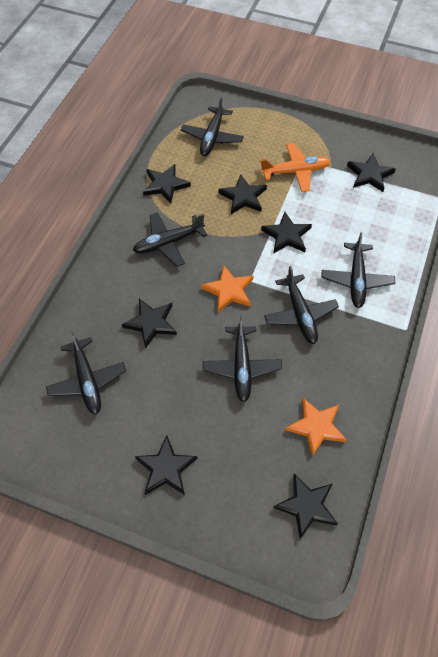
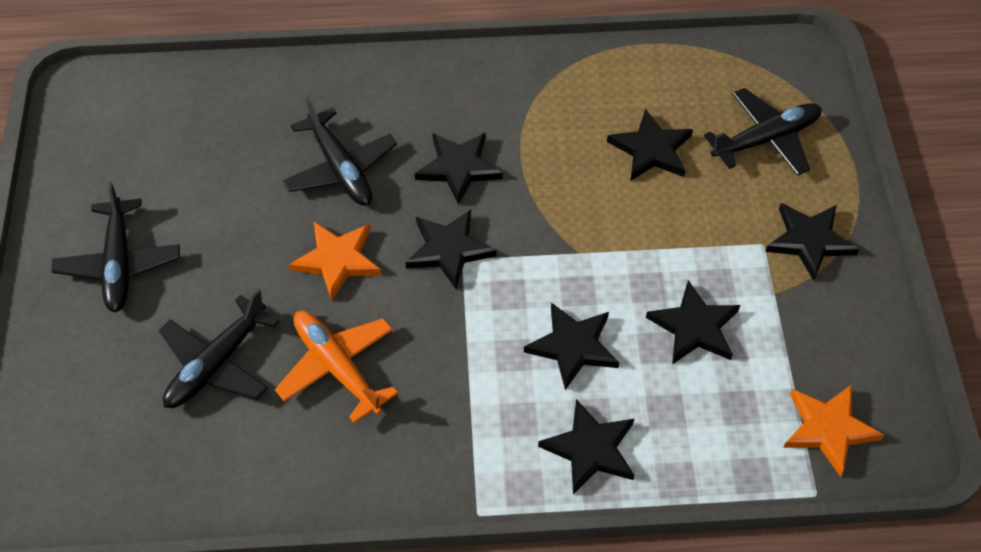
black plane: 6 -> 4

